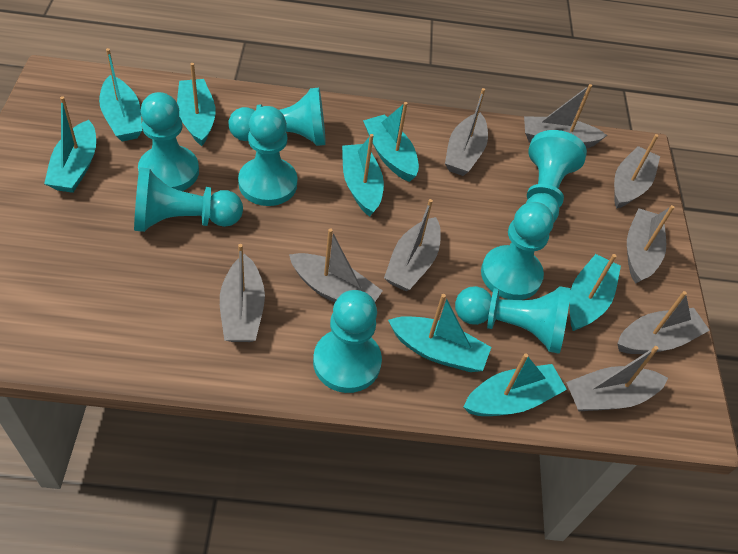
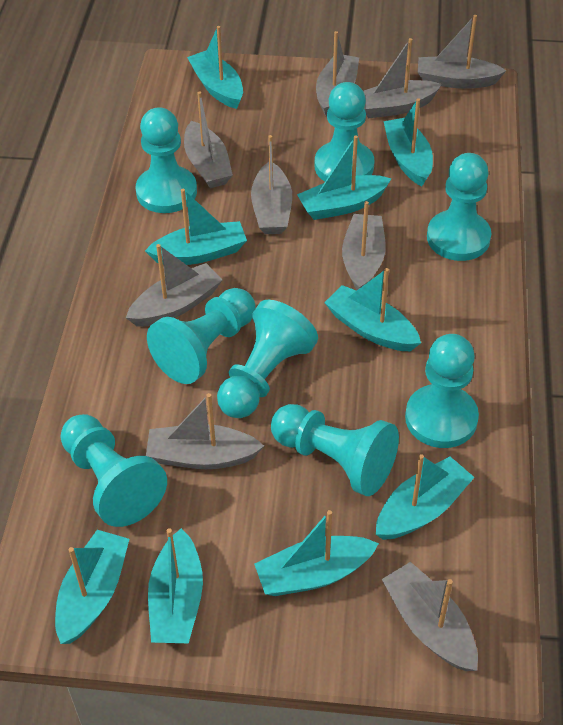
turquoise boat: 8 -> 9

